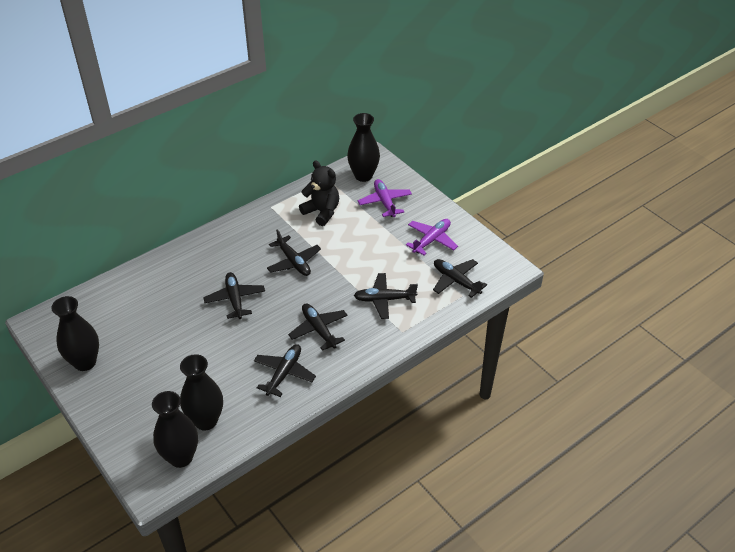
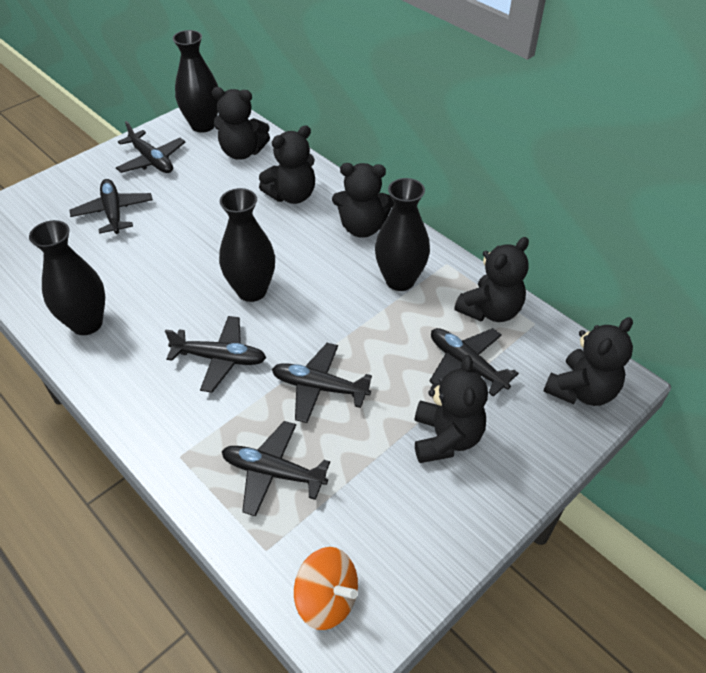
black teddy bear: 1 -> 6
orange spinning top: 0 -> 1
purple plane: 2 -> 0

